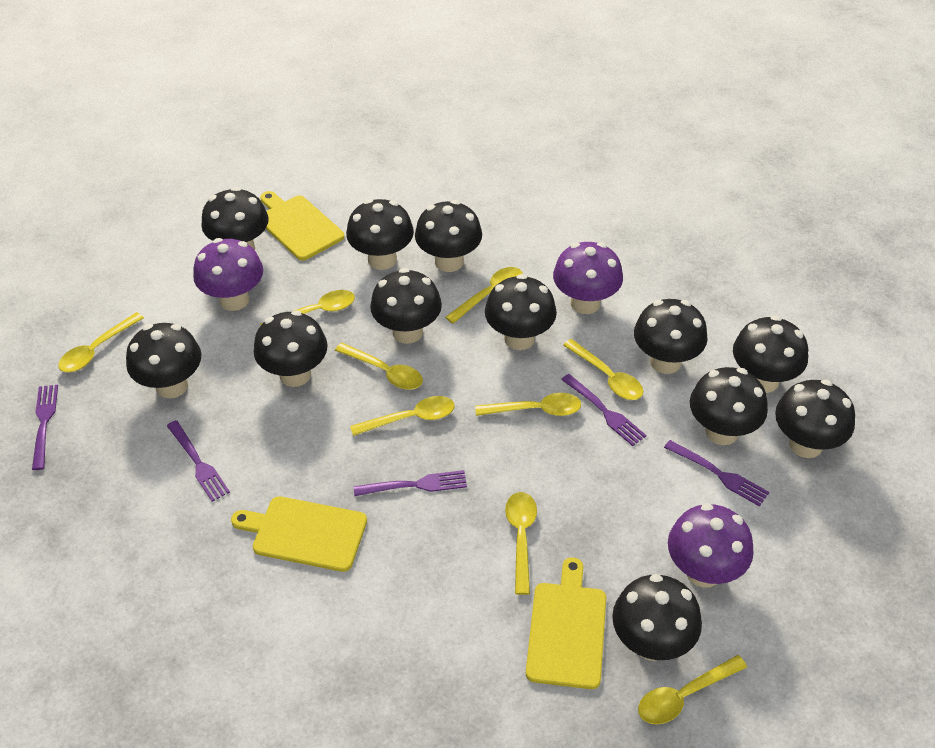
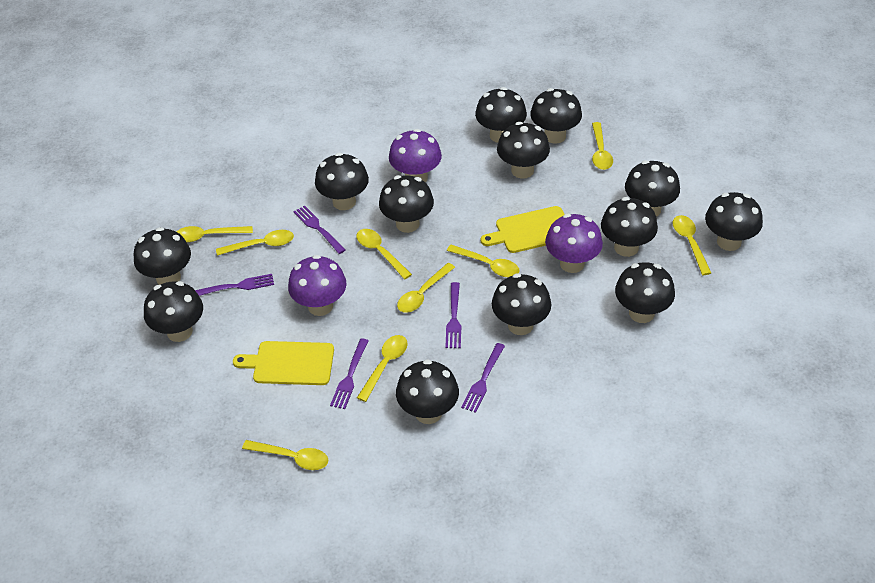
black mushroom: 12 -> 13
yellow cutting board: 3 -> 2

